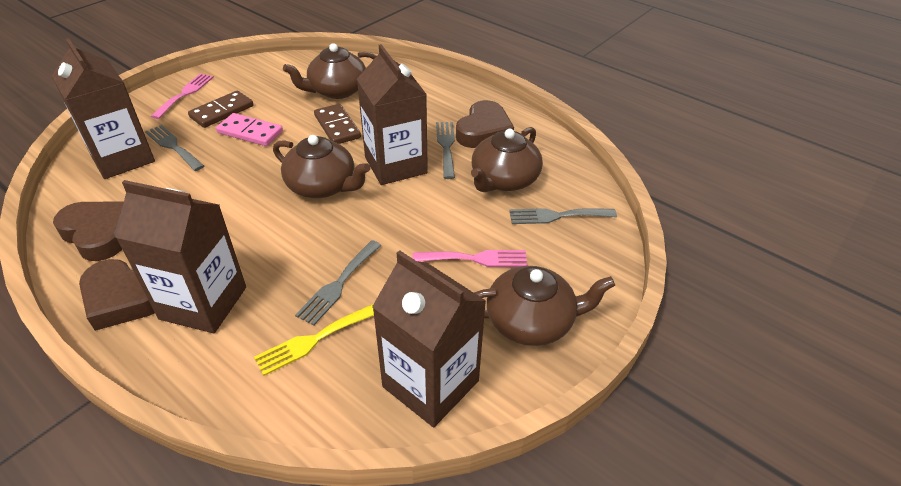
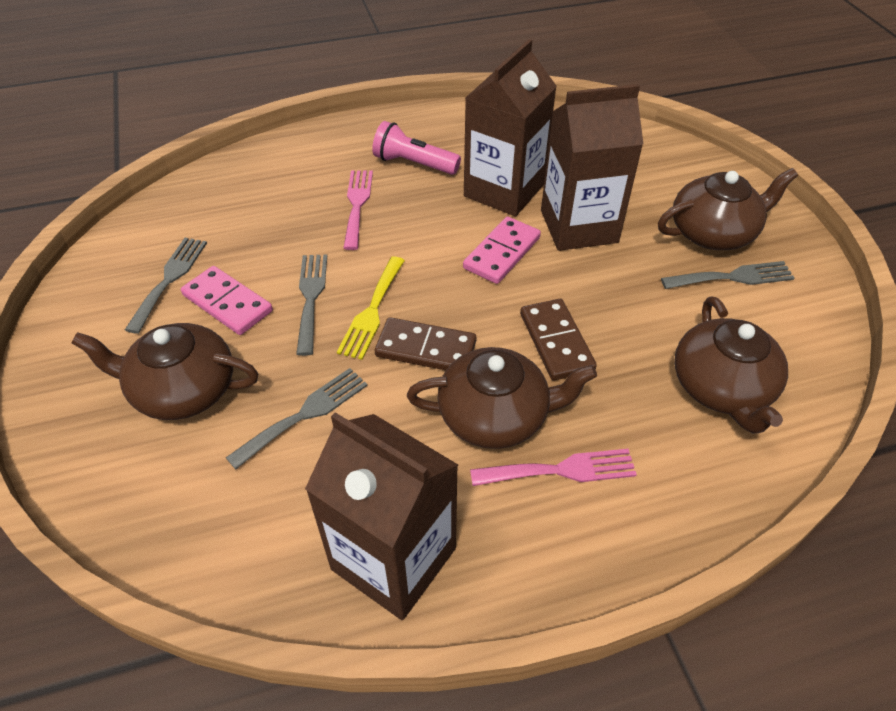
brown carton: 4 -> 3
brown heart: 3 -> 0
pink domino: 1 -> 2
pink flashlight: 0 -> 1

